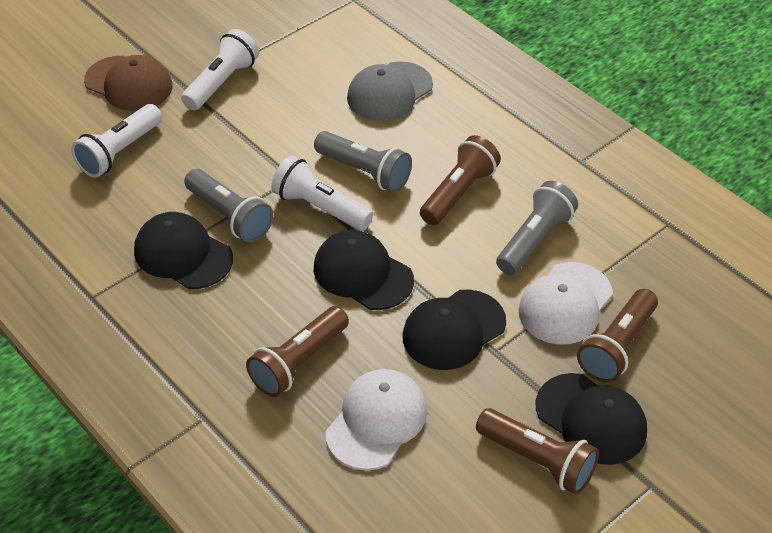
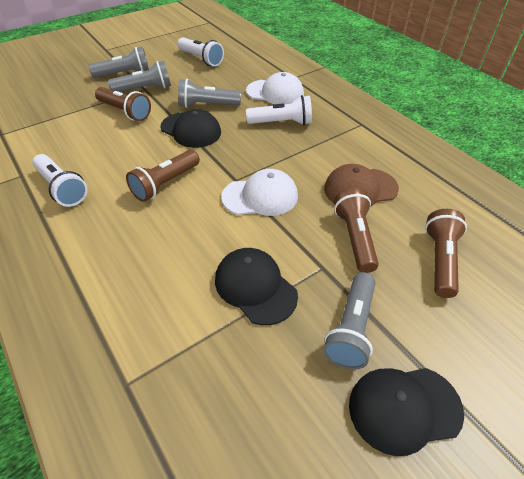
black cap: 4 -> 3
grey cap: 1 -> 0
grey flashlight: 3 -> 4

